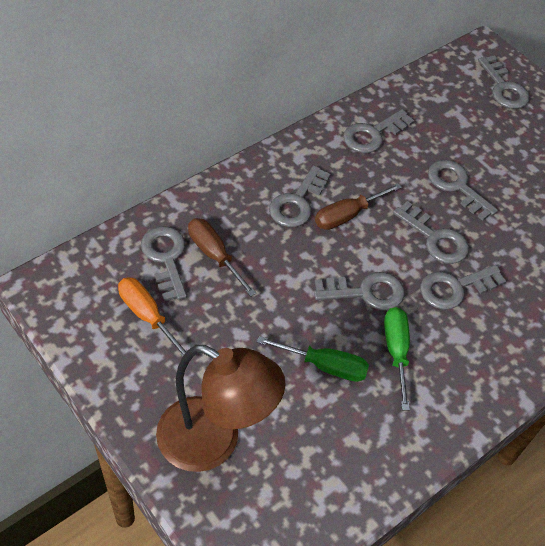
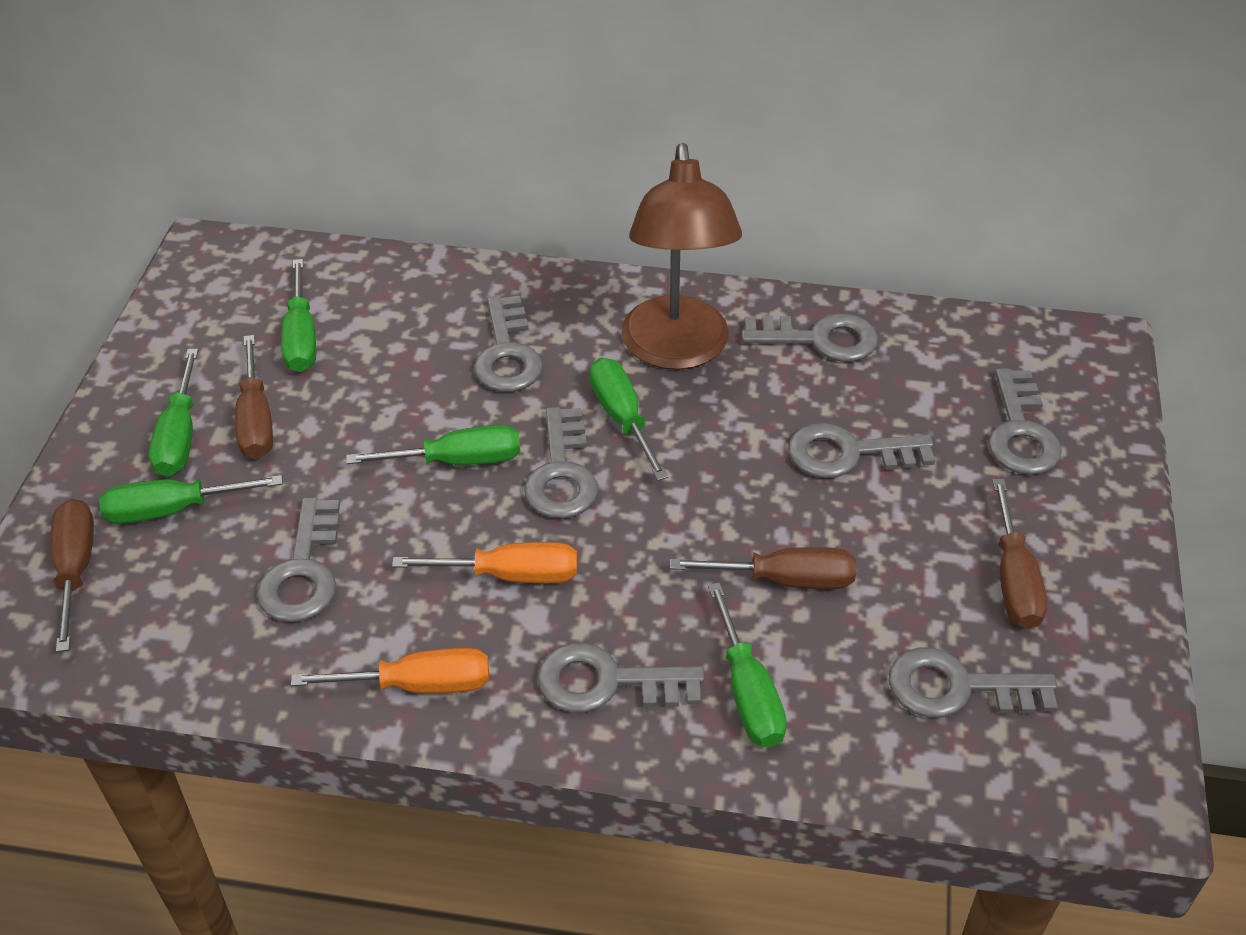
brown screwdriver: 2 -> 4
green screwdriver: 2 -> 6
orange screwdriver: 1 -> 2

